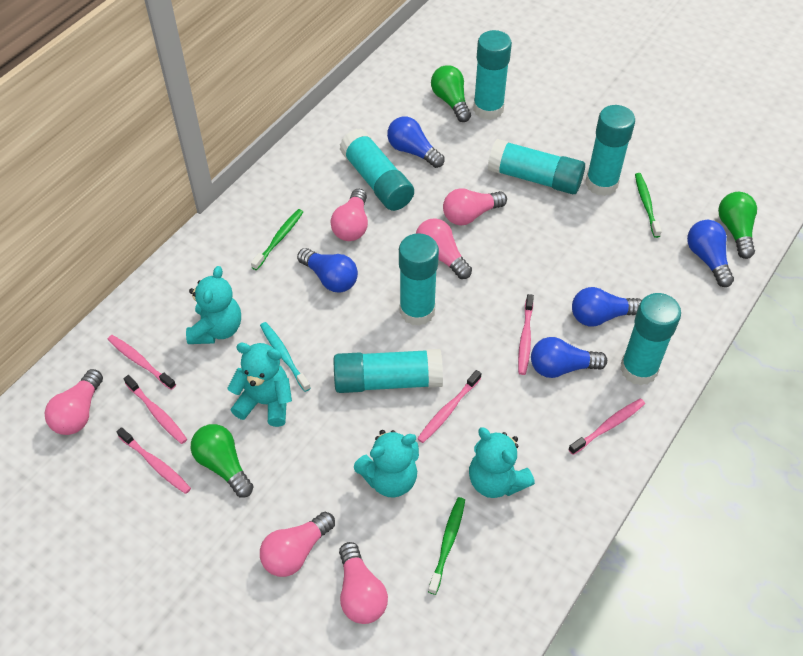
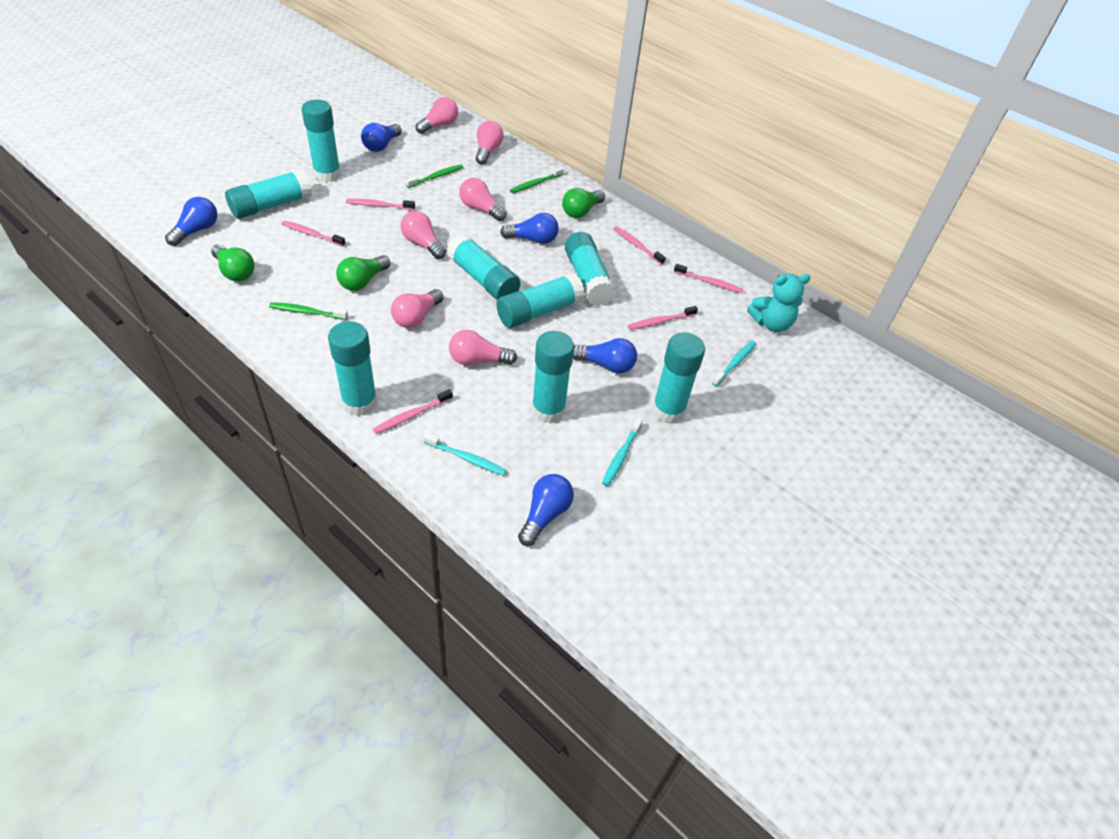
turquoise glue stick: 7 -> 8
turquoise teddy bear: 4 -> 1
turquoise toothbrush: 1 -> 3

